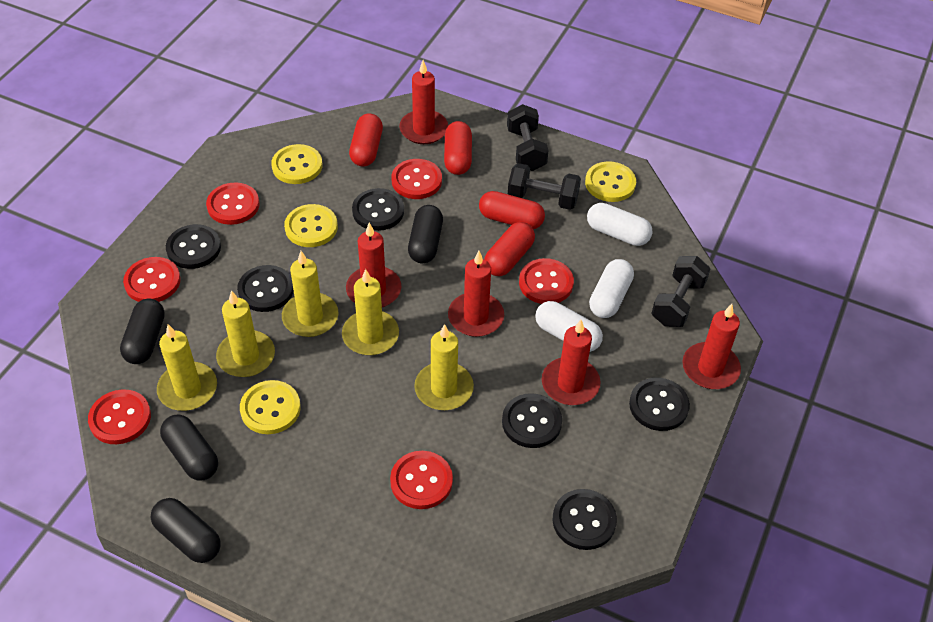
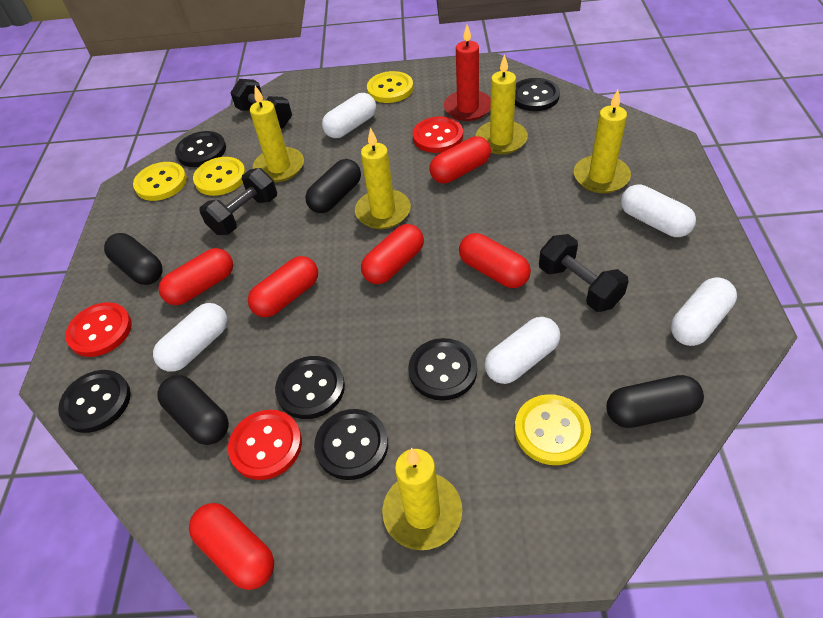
red button: 6 -> 3
red candle: 5 -> 1
red capsule: 4 -> 6
white capsule: 3 -> 5

